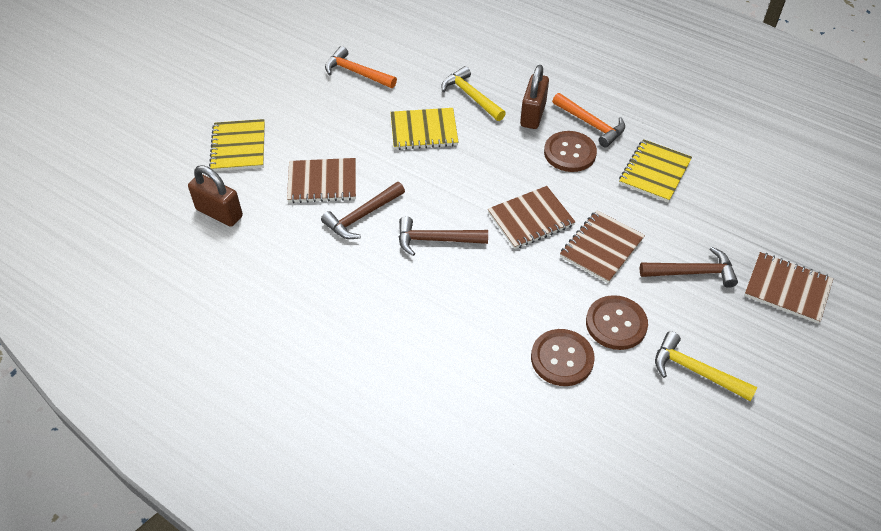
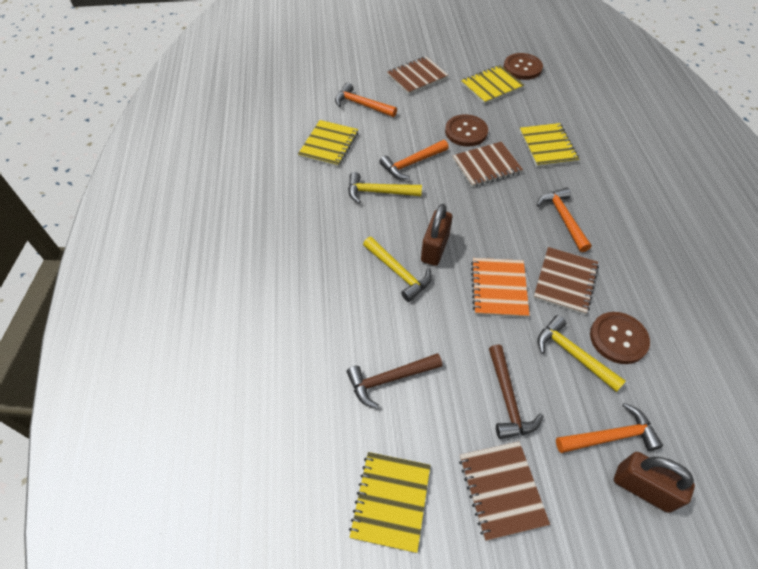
brown hammer: 3 -> 2
orange hammer: 2 -> 4
orange notebook: 0 -> 1
yellow hammer: 2 -> 3
yellow notebook: 3 -> 4

